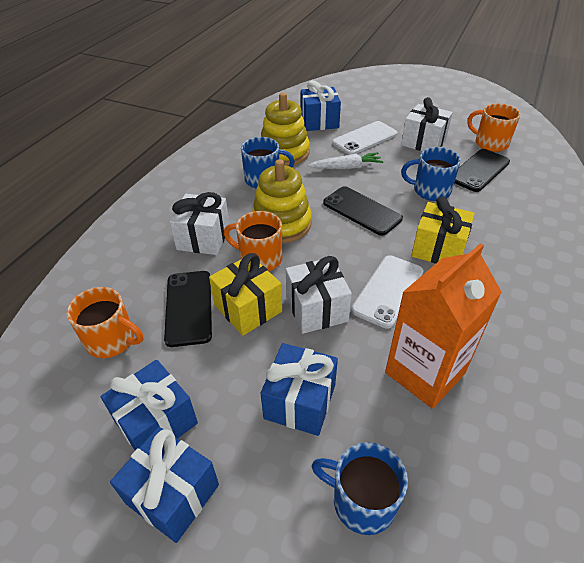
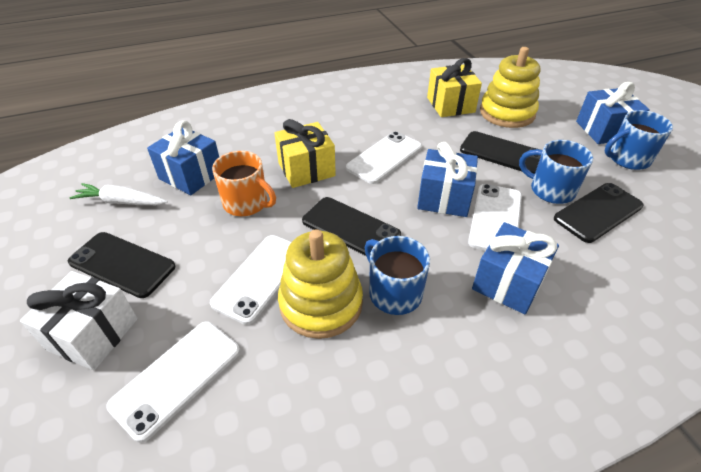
black phone: 3 -> 4
orange carton: 1 -> 0
orange mug: 3 -> 1
white gift: 3 -> 1
white phone: 2 -> 4

